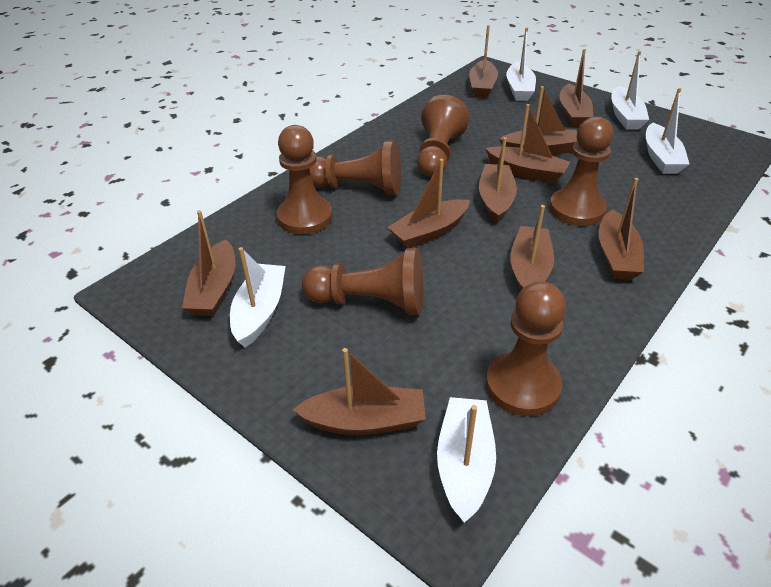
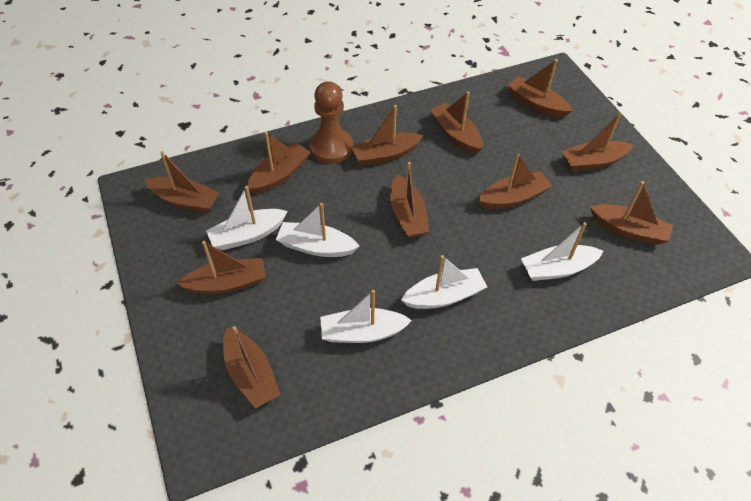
brown boat: 10 -> 11
brown pawn: 6 -> 1

